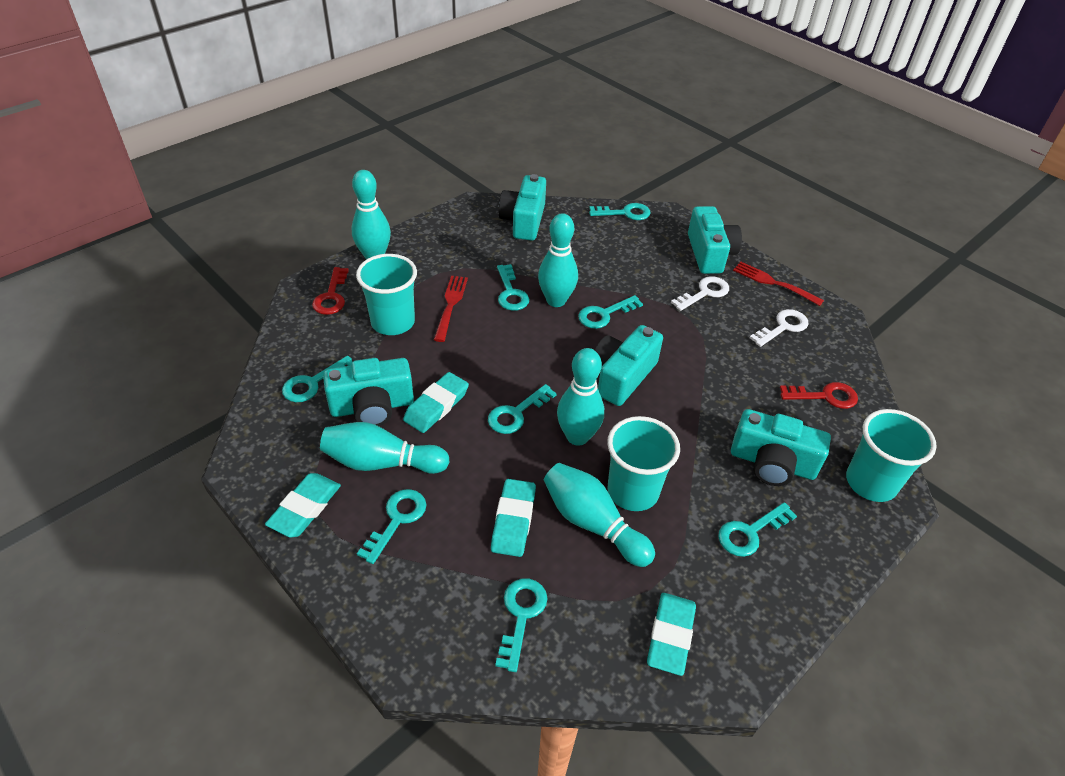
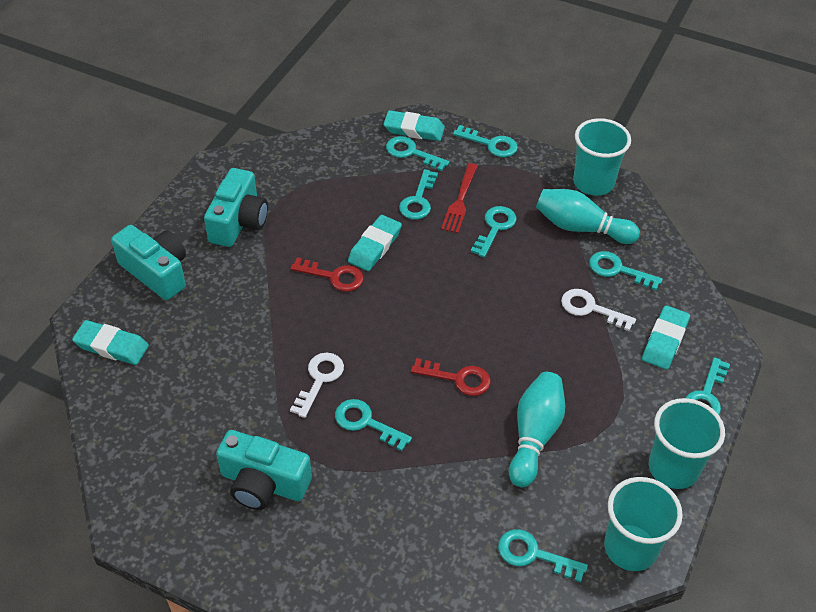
red fork: 2 -> 1
turquoise bowling pin: 5 -> 2
turquoise camera: 5 -> 3

